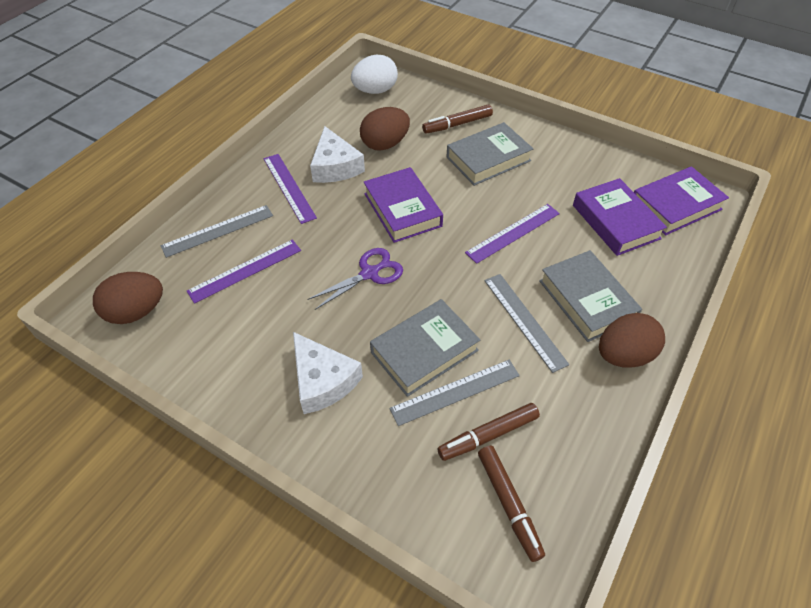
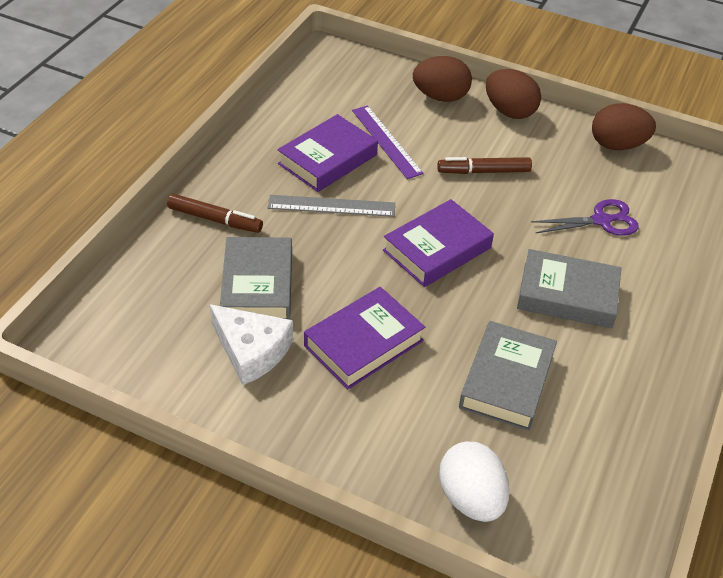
brown marker: 3 -> 2
grey ruler: 3 -> 1
purple ruler: 3 -> 1
white cheese: 2 -> 1

